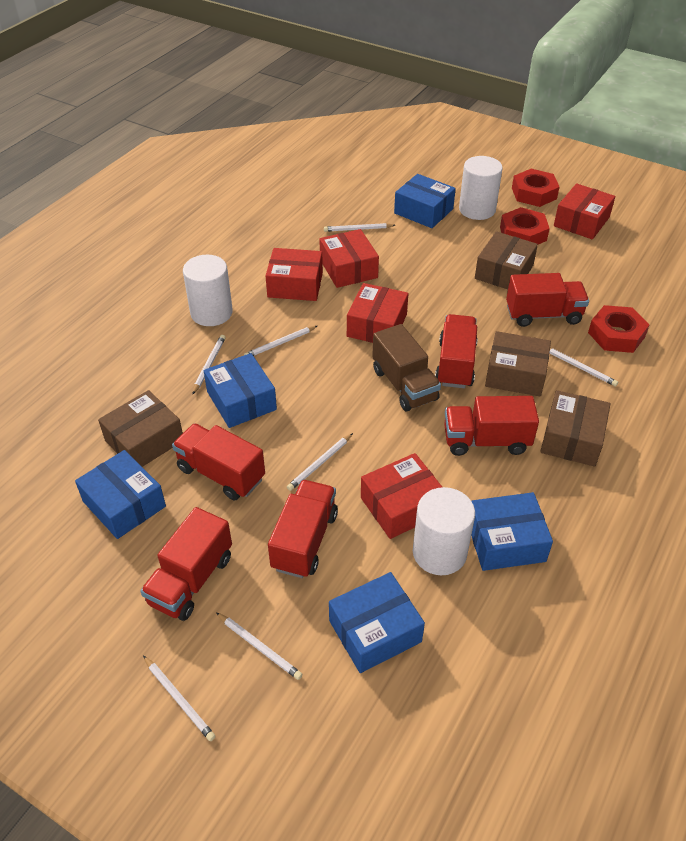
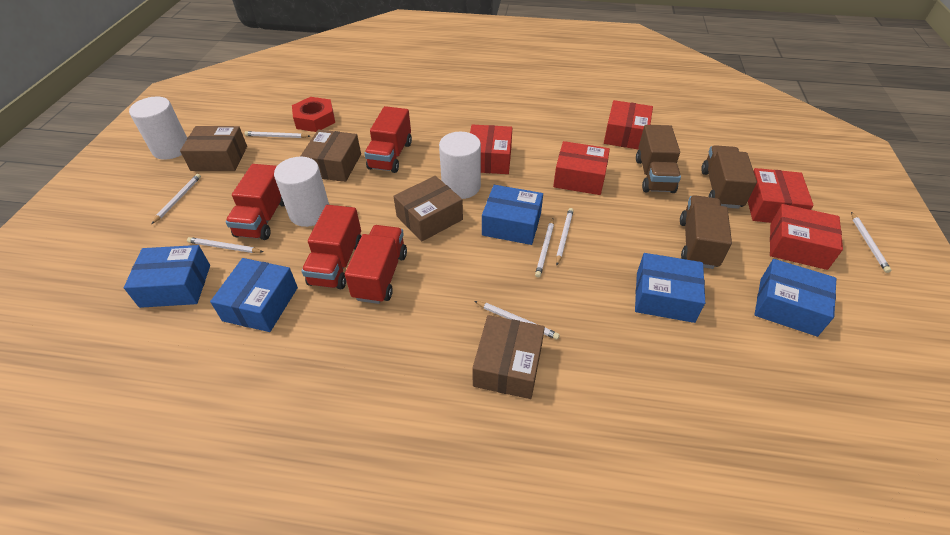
brown truck: 1 -> 3
red nut: 3 -> 1
red truck: 6 -> 4

